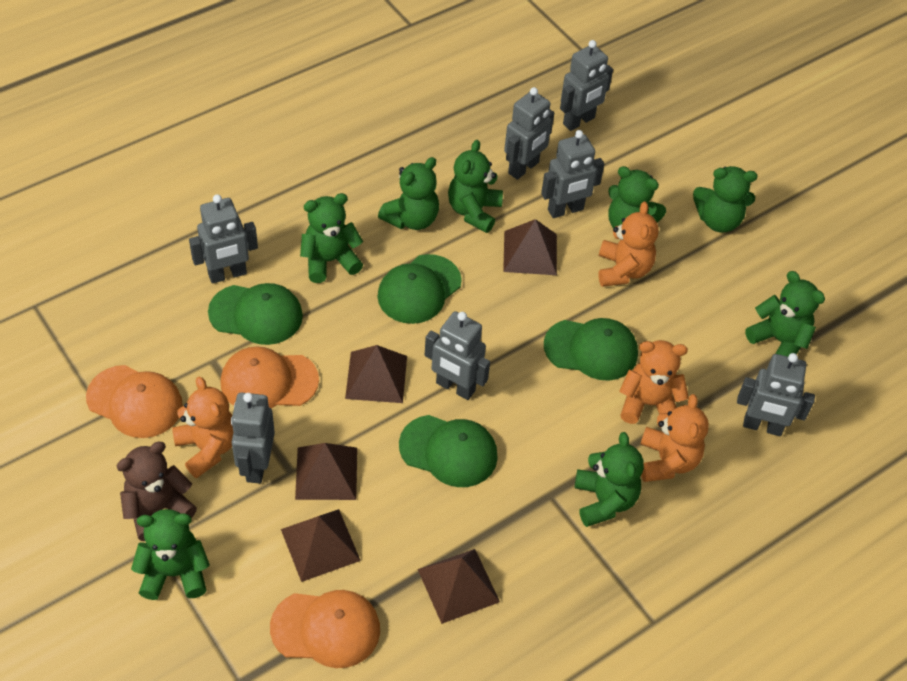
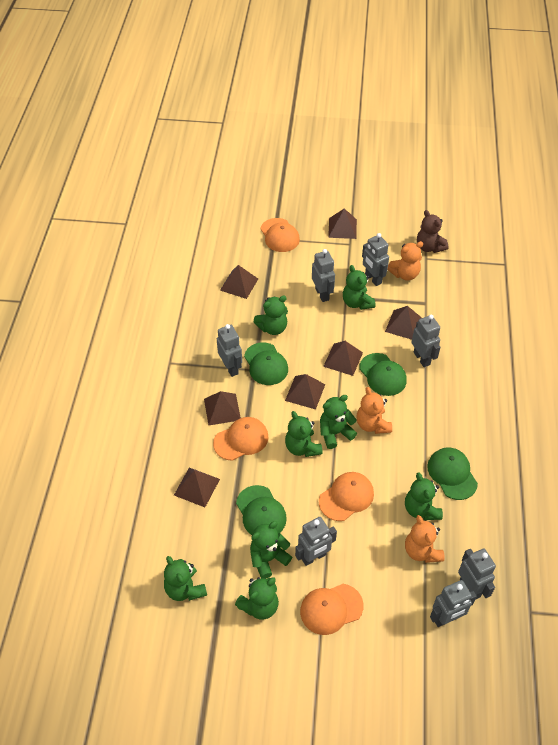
brown pyramid: 5 -> 7
orange cap: 3 -> 4
orange teddy bear: 4 -> 3

